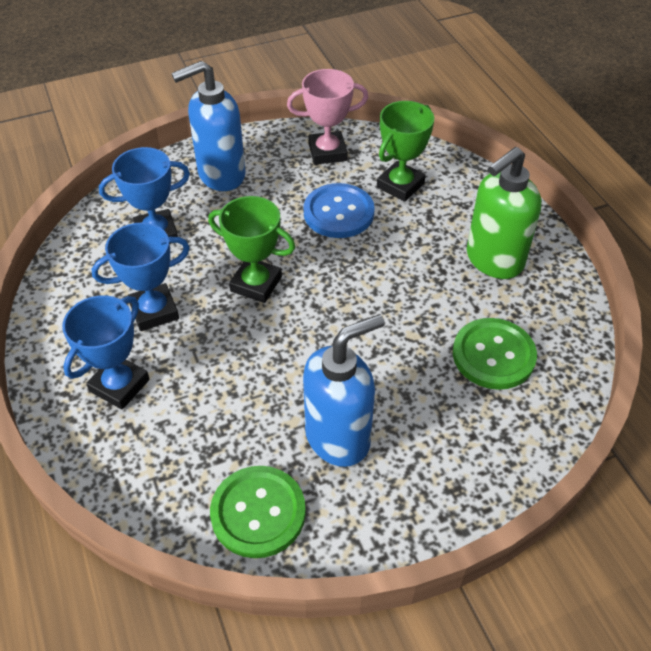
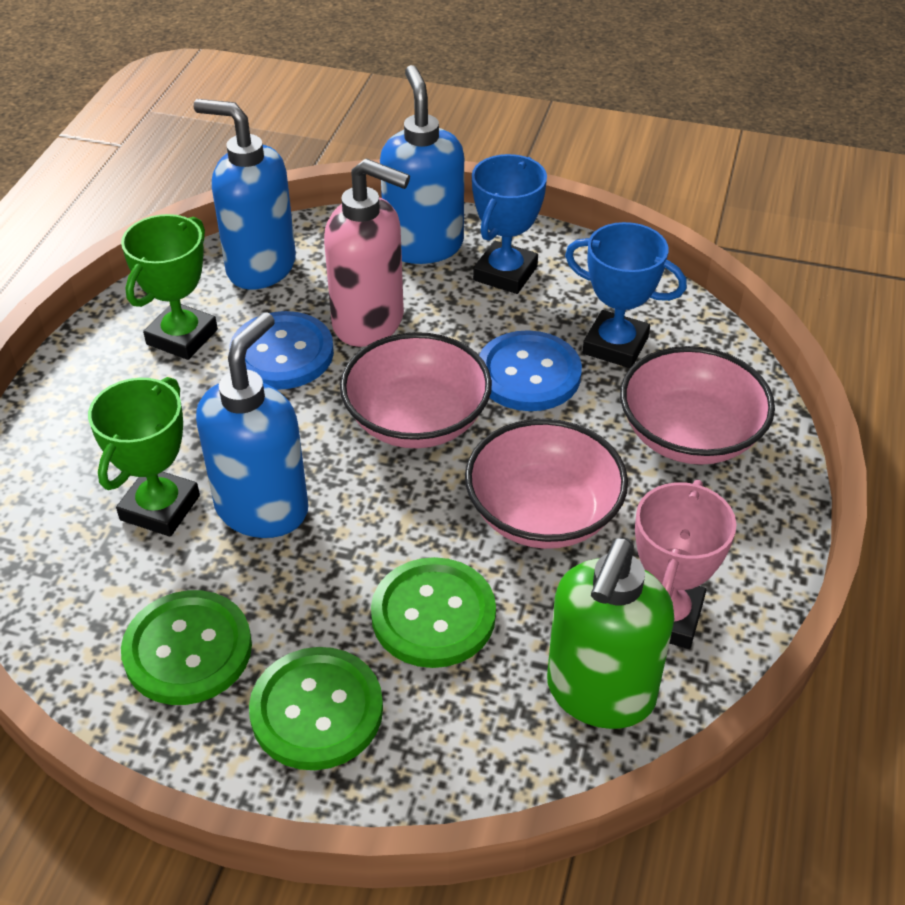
blue button: 1 -> 2
blue soap dispenser: 2 -> 3
blue trophy: 3 -> 2
green button: 2 -> 3
pink bowl: 0 -> 3
pink soap dispenser: 0 -> 1

